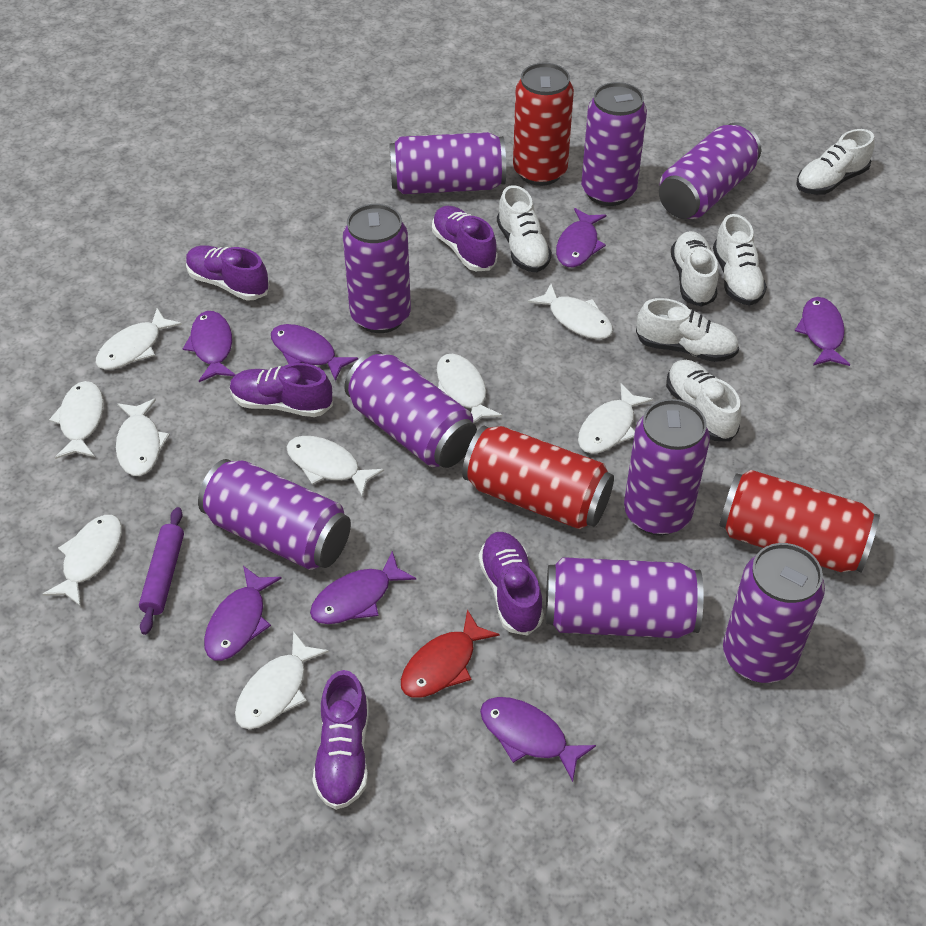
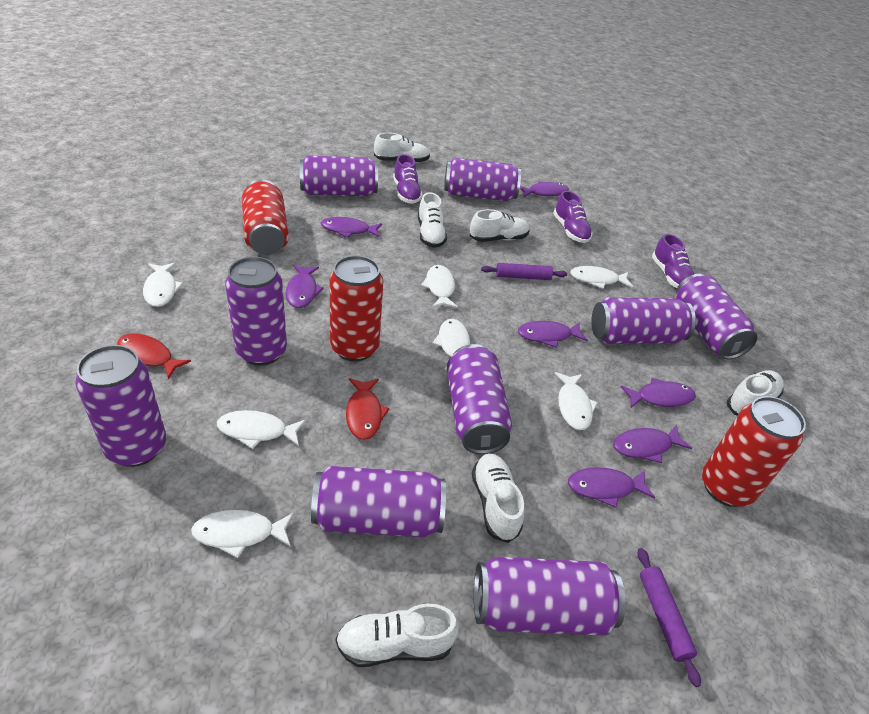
purple rolling pin: 1 -> 2
purple shoe: 5 -> 3
red fish: 1 -> 2
white fish: 9 -> 7

